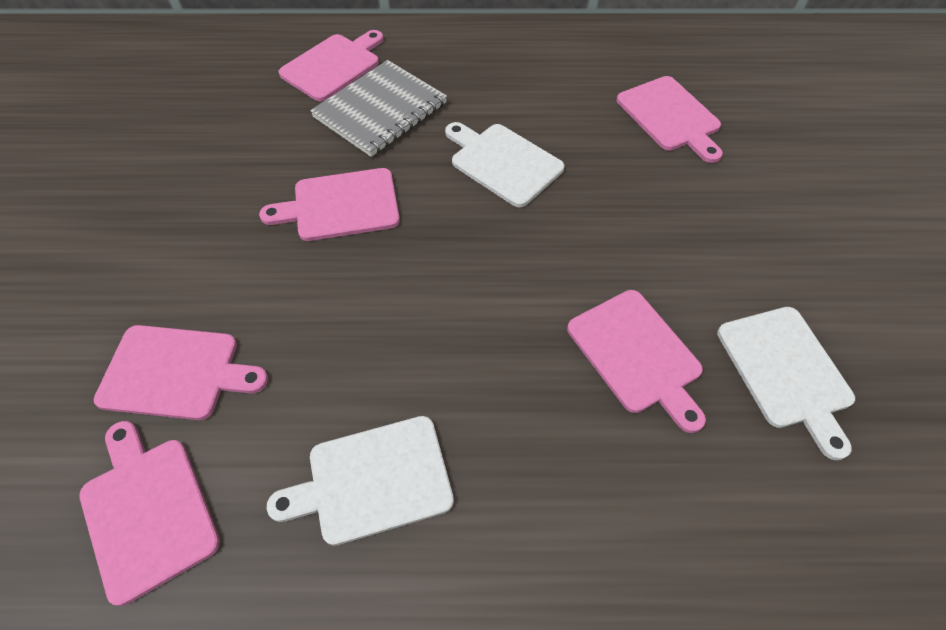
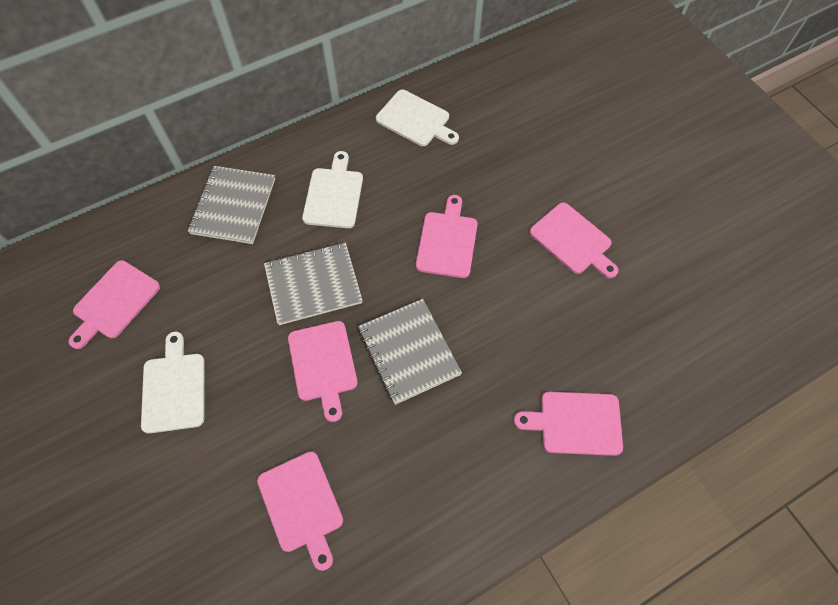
grey notebook: 1 -> 3

